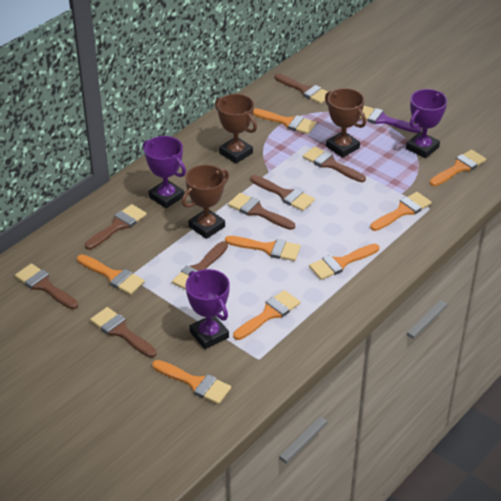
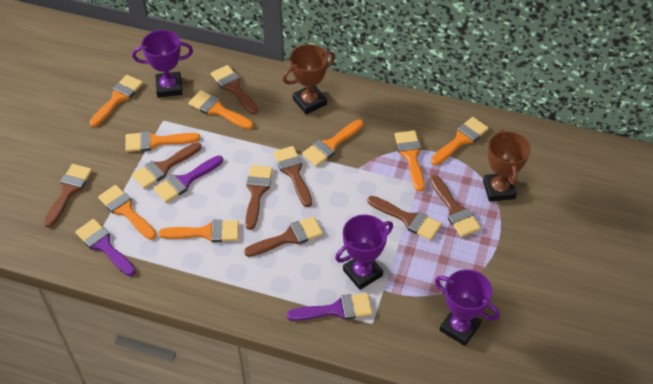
brown trophy: 3 -> 2
purple brush: 1 -> 3

